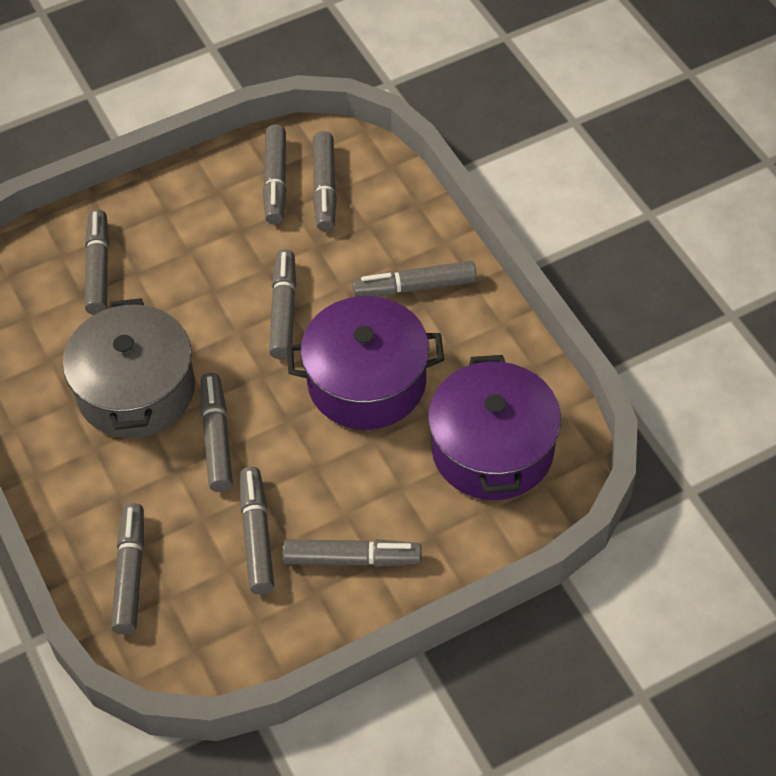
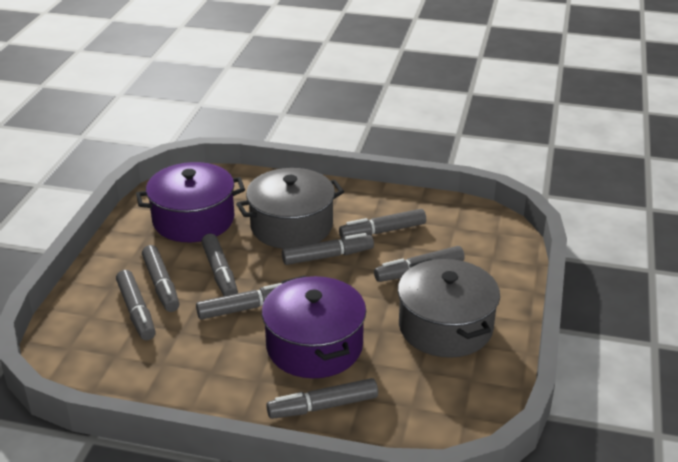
grey marker: 9 -> 8
grey pot: 1 -> 2

